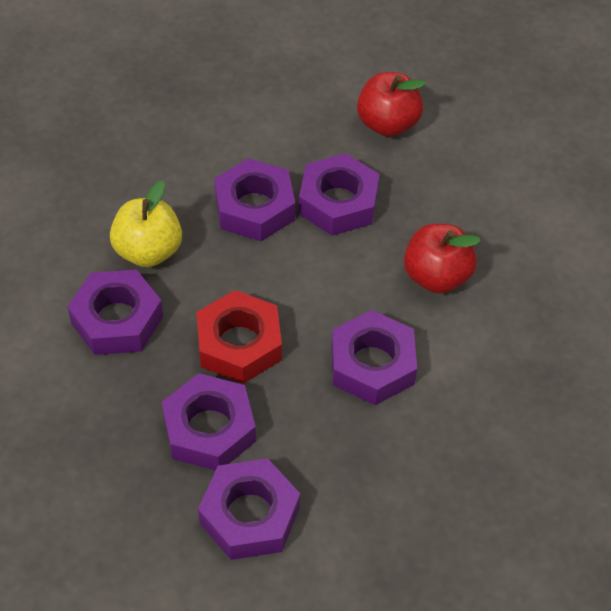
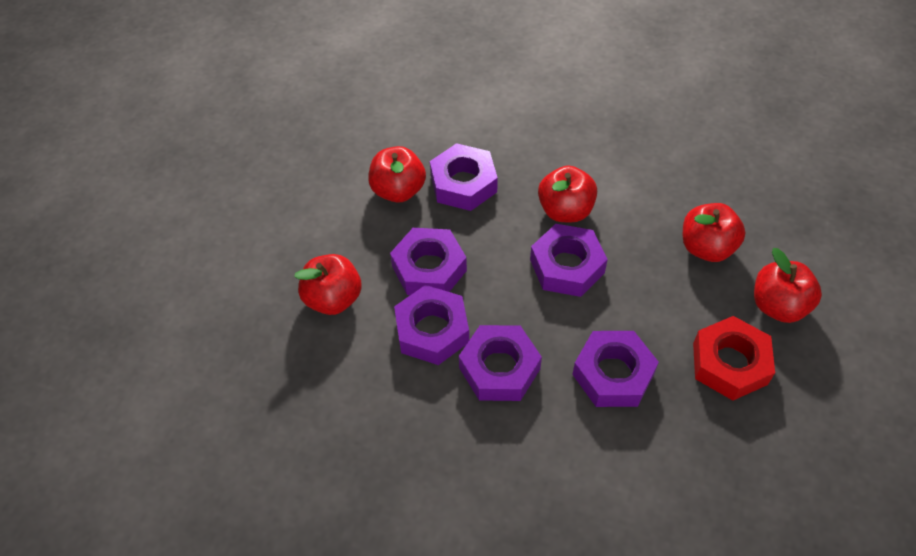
red apple: 2 -> 5
yellow apple: 1 -> 0

